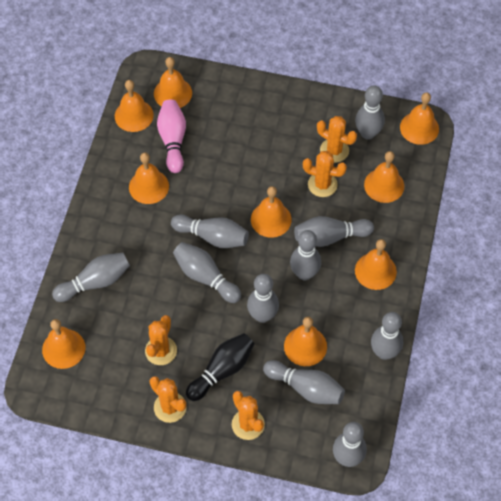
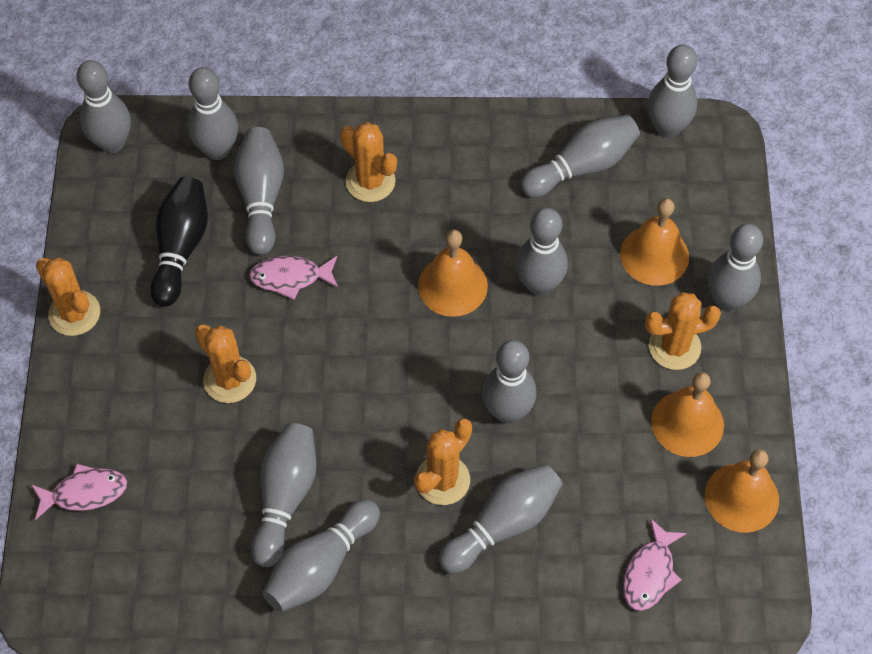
grey bowling pin: 10 -> 11
orange bell: 9 -> 4
pink bowling pin: 1 -> 0
pink fish: 0 -> 3

